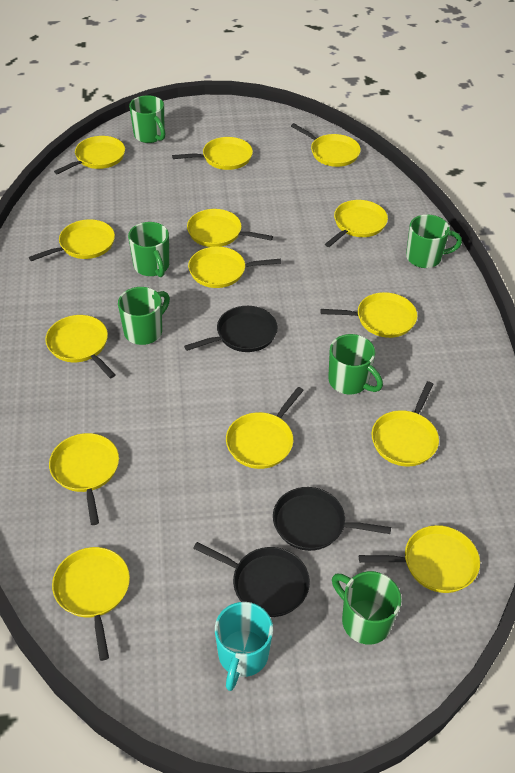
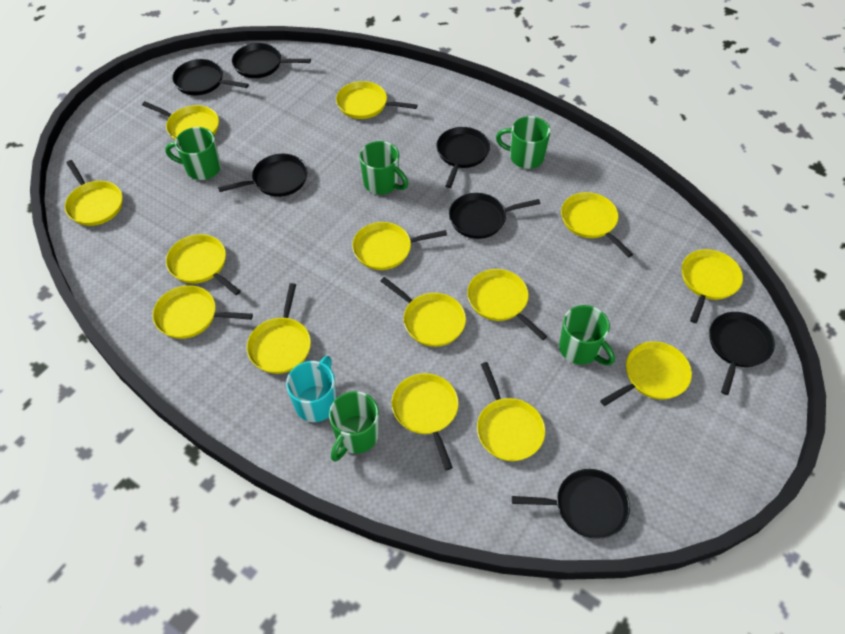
black pan: 3 -> 7
green mug: 6 -> 5

